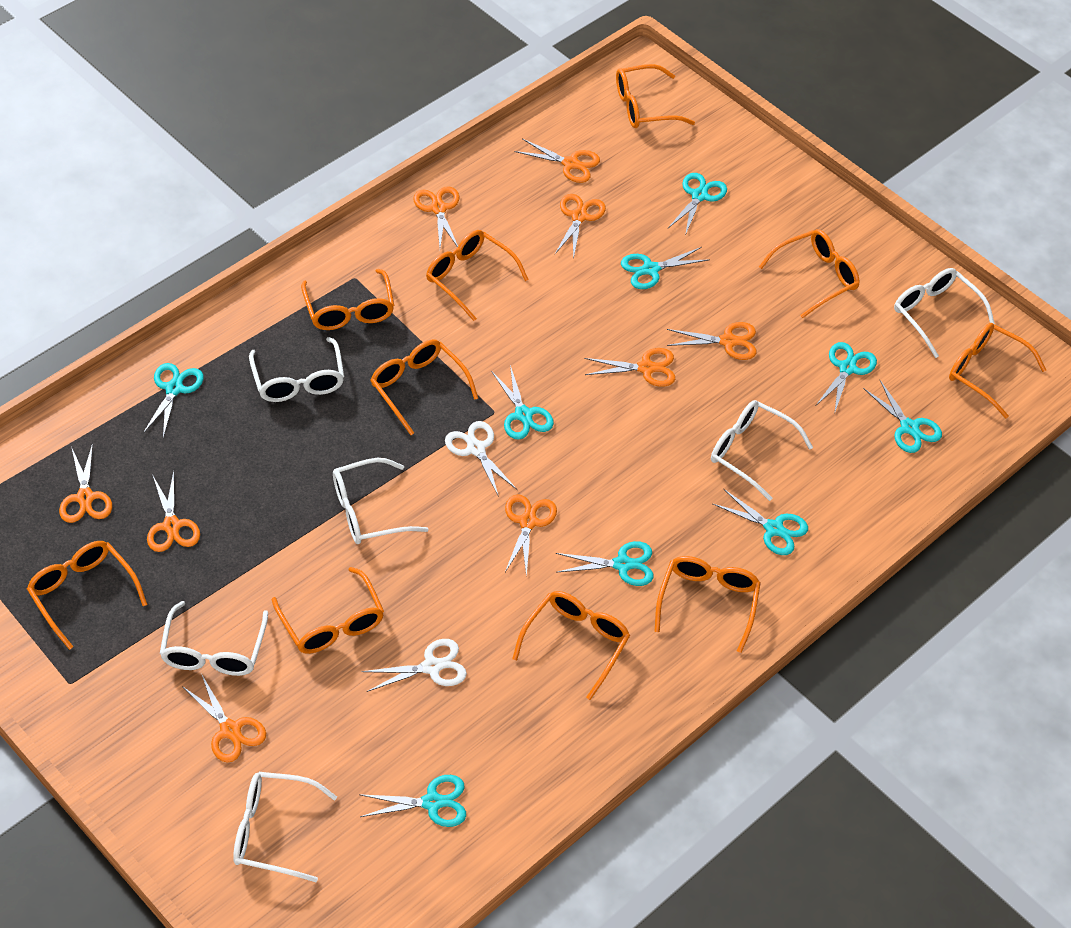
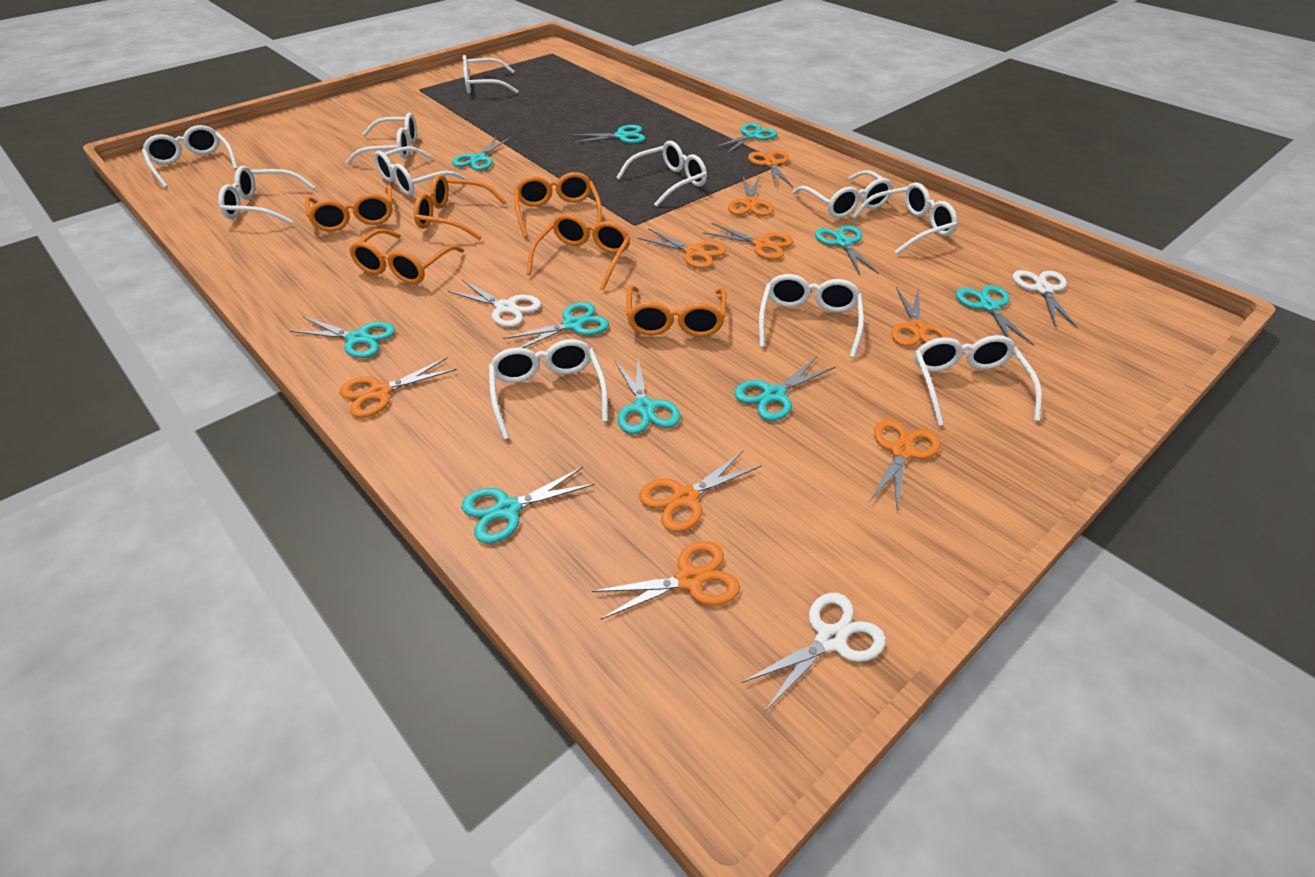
orange glasses: 10 -> 6
turquoise scissors: 9 -> 10
white glasses: 6 -> 11
white scissors: 2 -> 3

